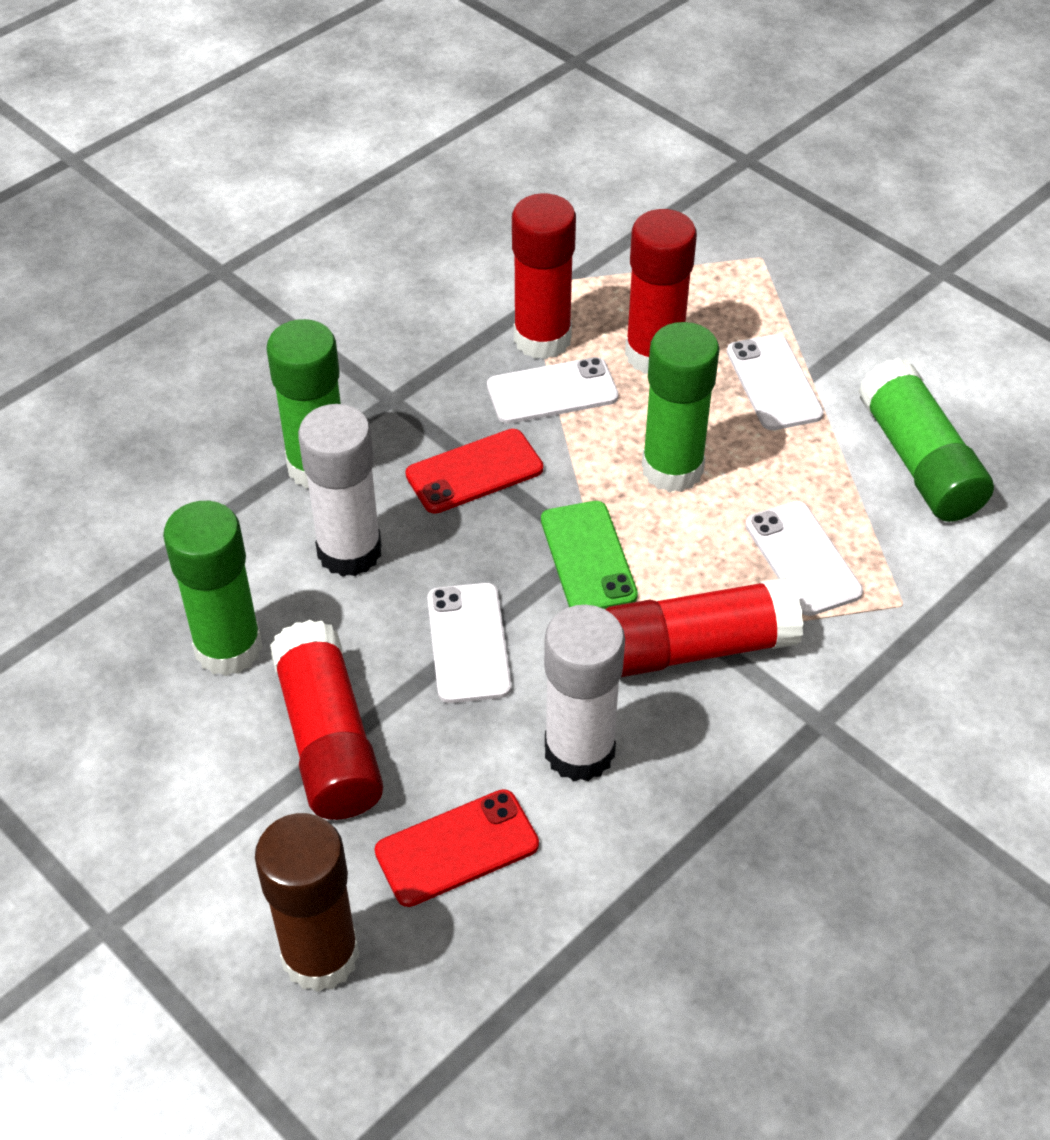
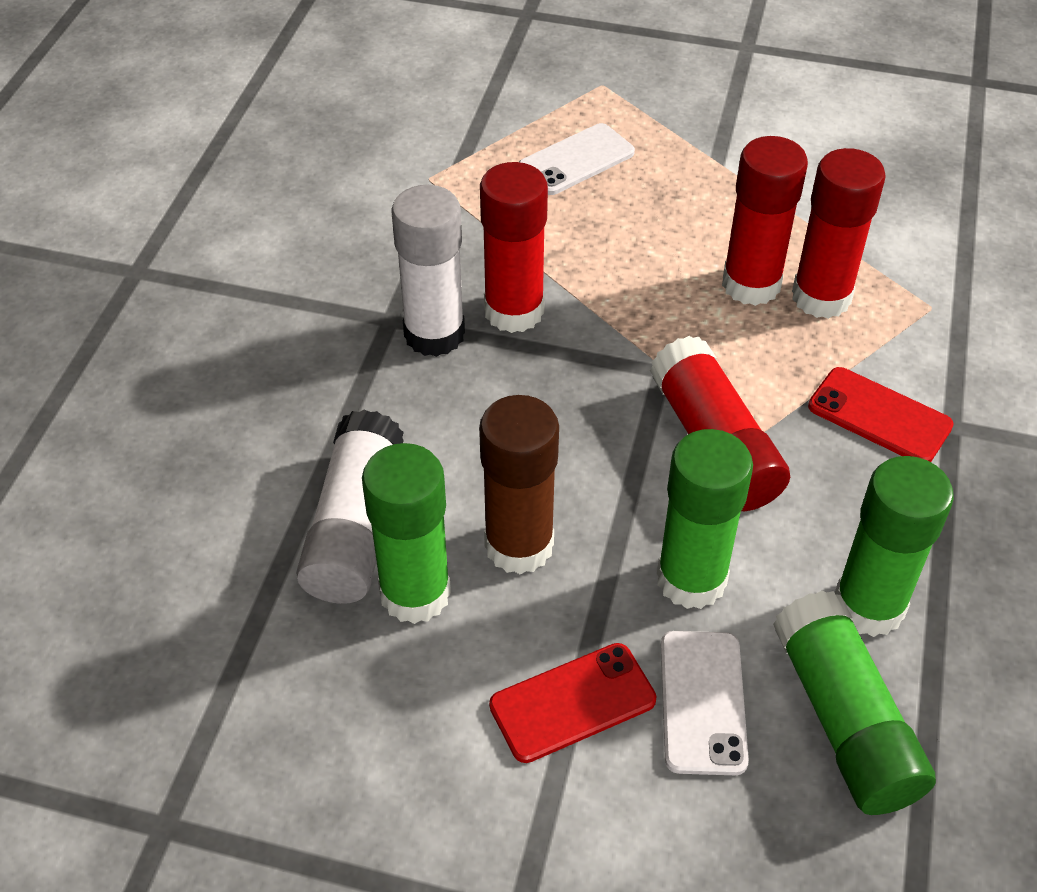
green phone: 1 -> 0
white phone: 4 -> 2

